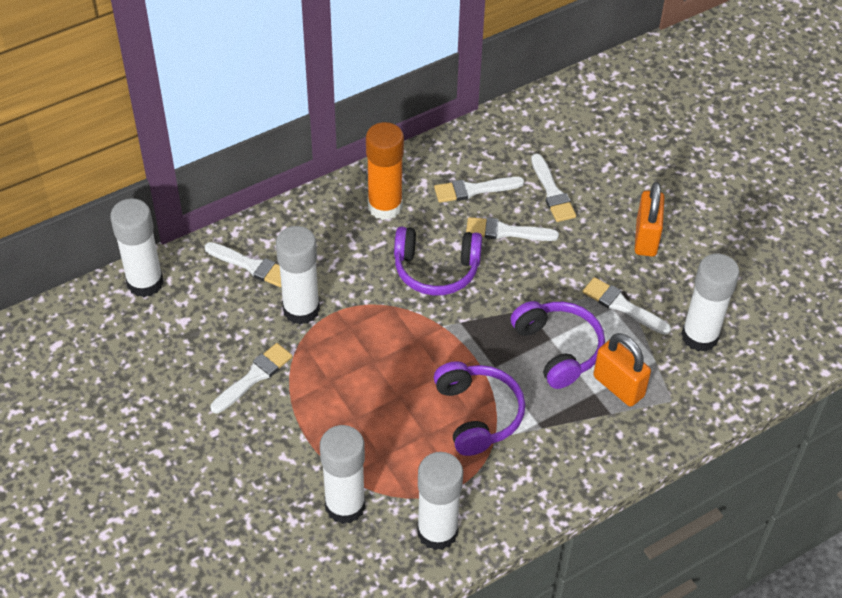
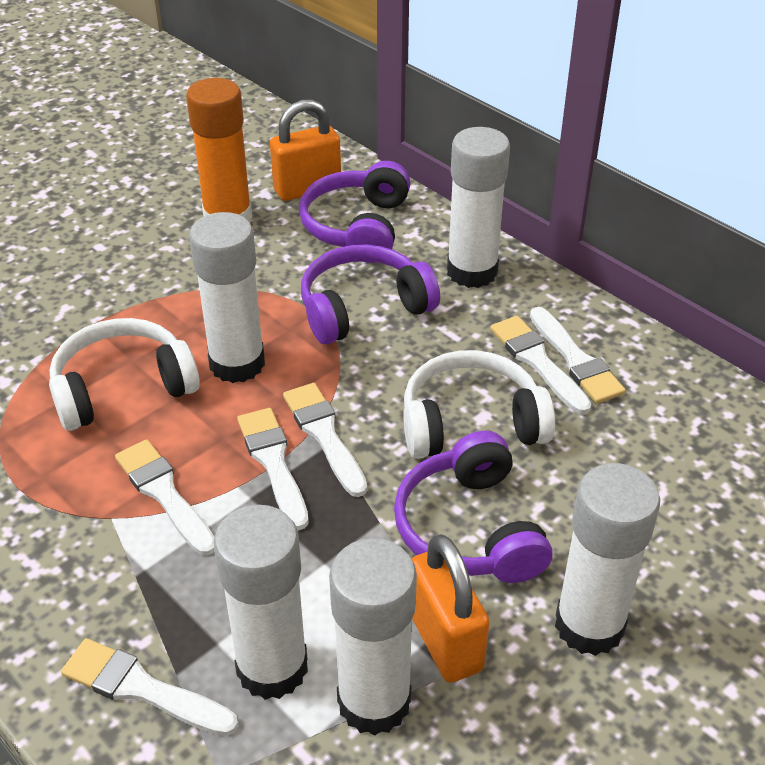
white headphones: 0 -> 2

